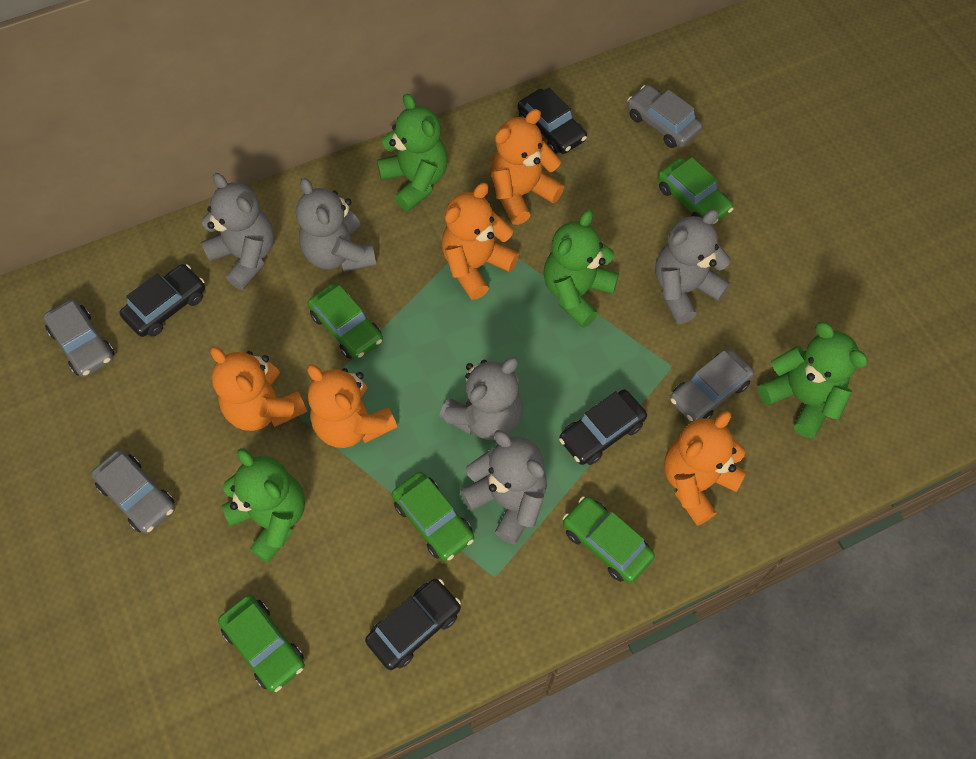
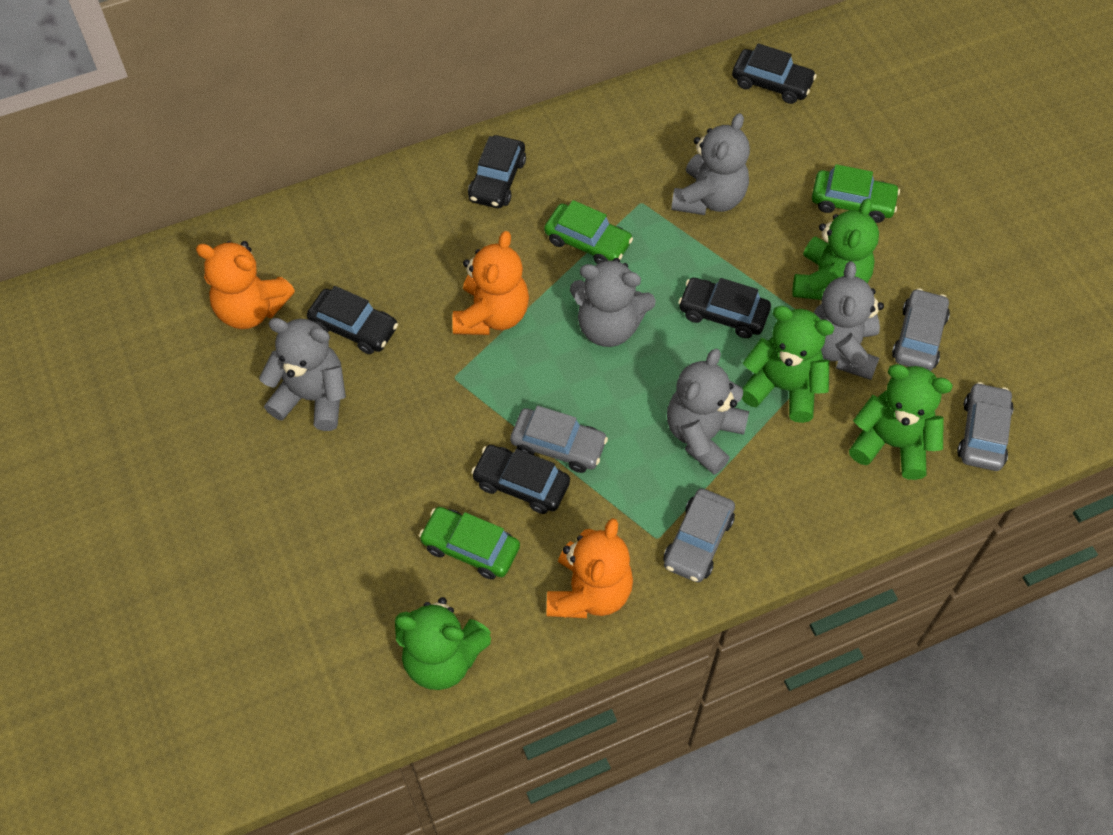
black car: 4 -> 5
green car: 5 -> 3
orange teddy bear: 5 -> 3

